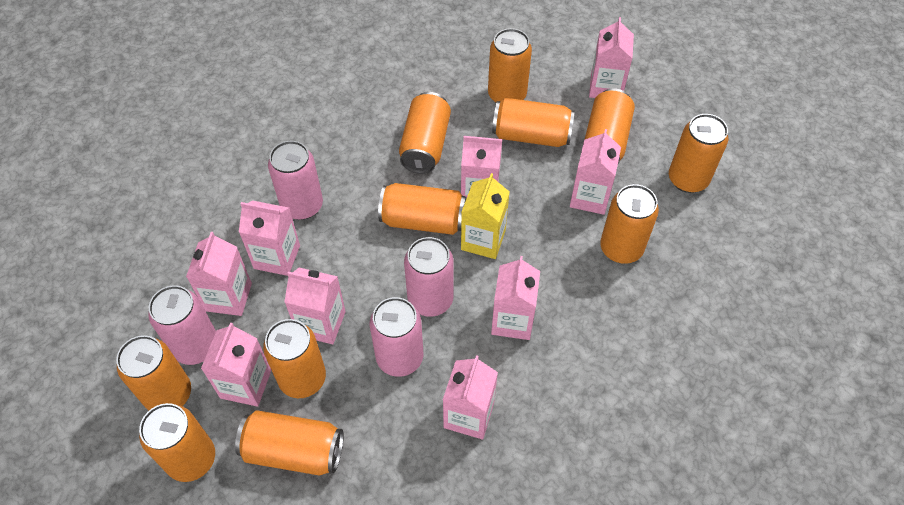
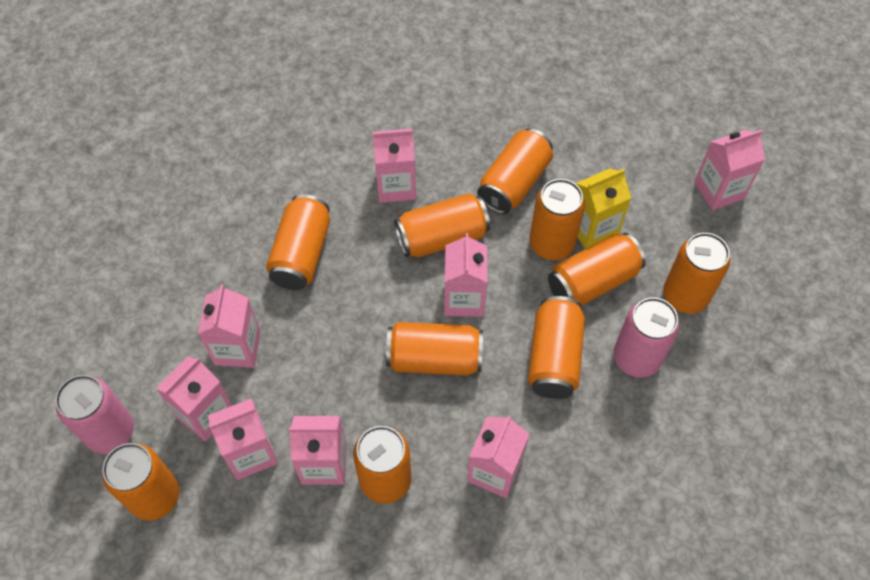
orange can: 11 -> 10
pink can: 4 -> 2
pink carton: 9 -> 8

